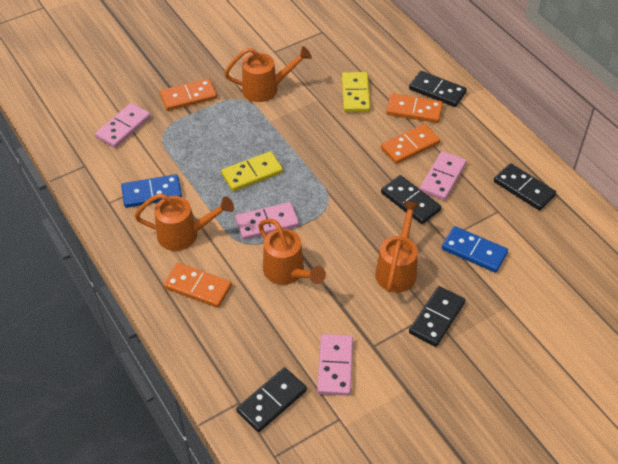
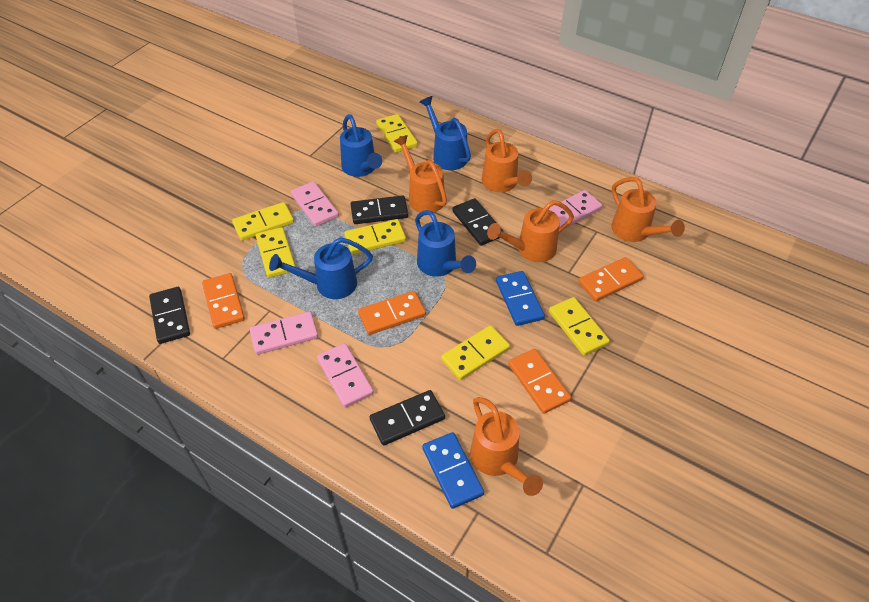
black domino: 5 -> 4
blue watering can: 0 -> 4
orange watering can: 4 -> 5
yellow domino: 2 -> 6

